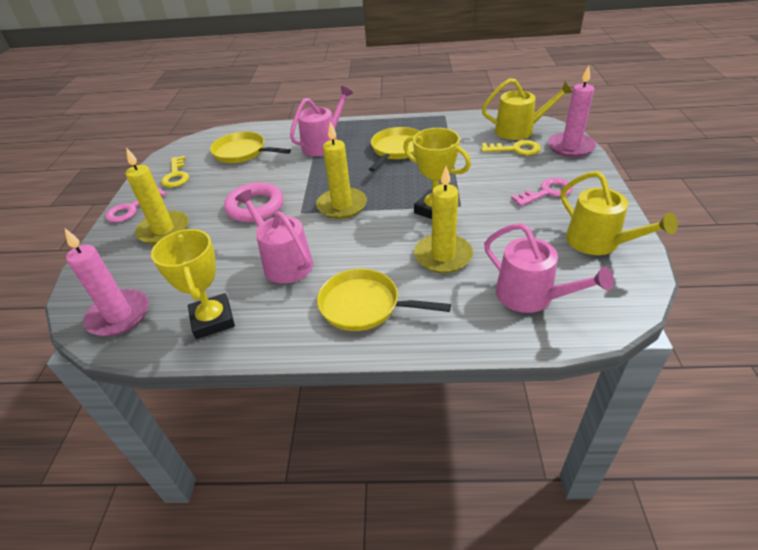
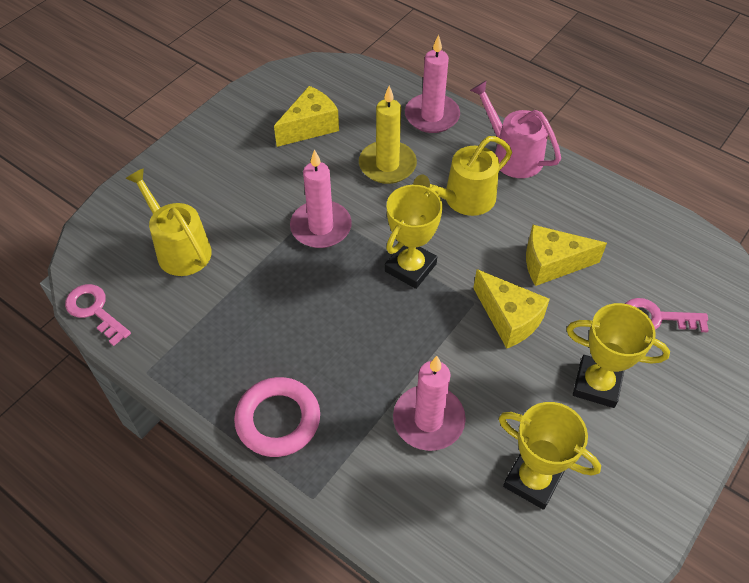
pink candle: 2 -> 3
pink watering can: 3 -> 1
yellow candle: 3 -> 1
yellow cheese: 0 -> 3
yellow key: 2 -> 0
yellow pan: 3 -> 0
yellow trophy: 2 -> 3

